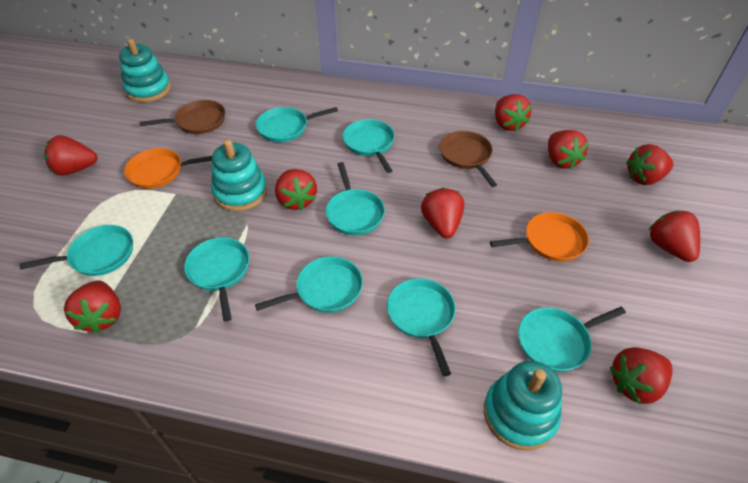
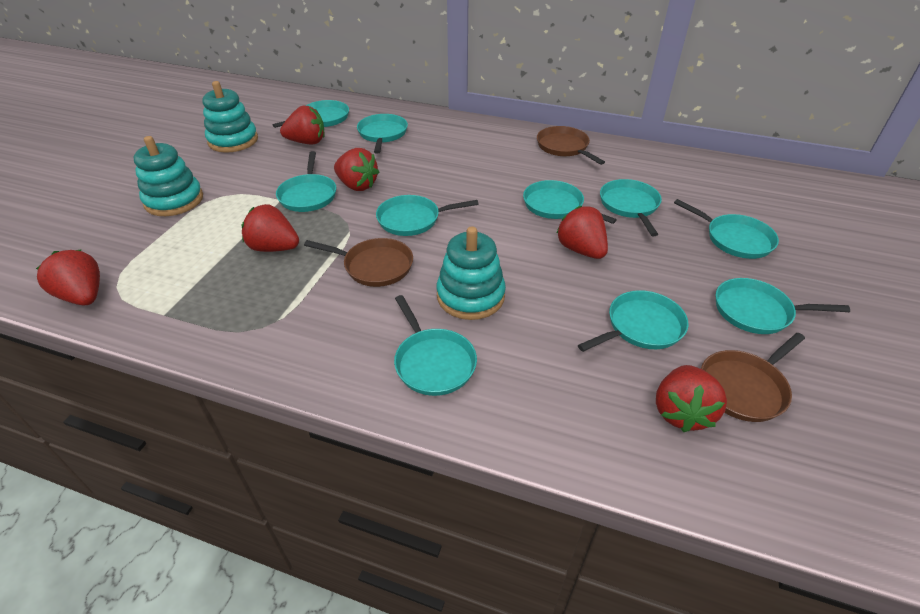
brown pan: 2 -> 3
orange pan: 2 -> 0
red strawberry: 9 -> 6
turquoise pan: 8 -> 10

